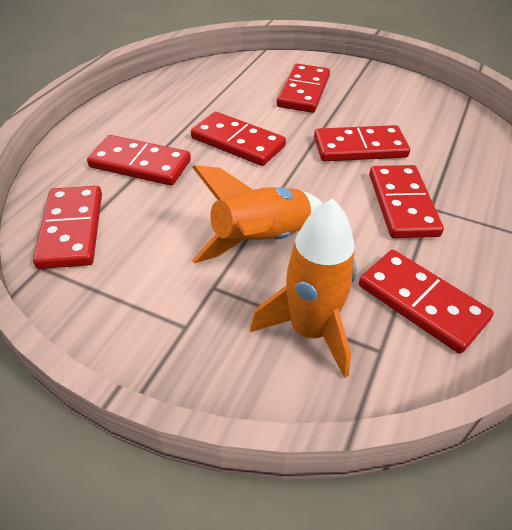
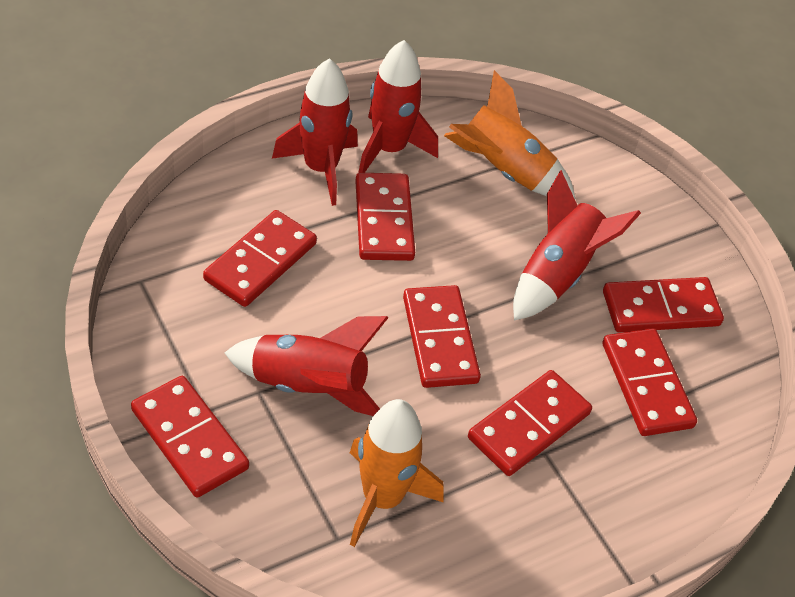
red rocket: 0 -> 4

